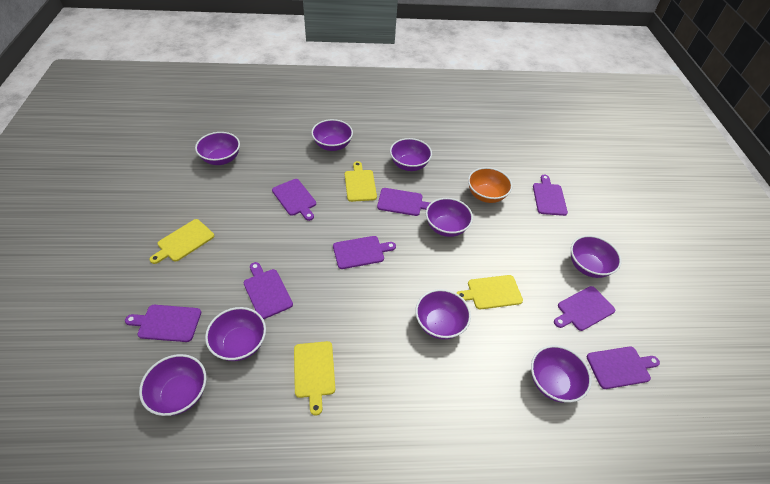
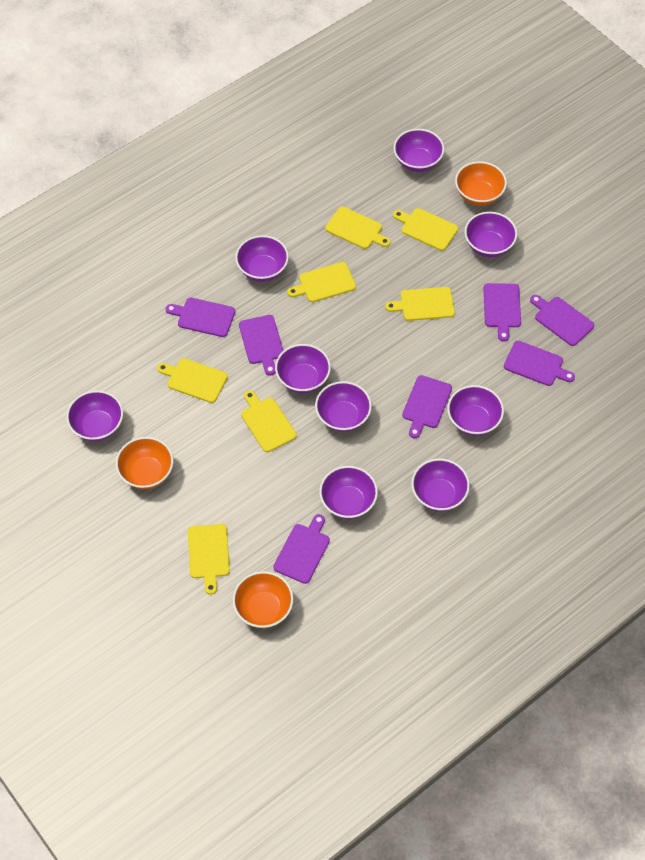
orange bowl: 1 -> 3
purple cutting board: 8 -> 7
yellow cutting board: 4 -> 7

